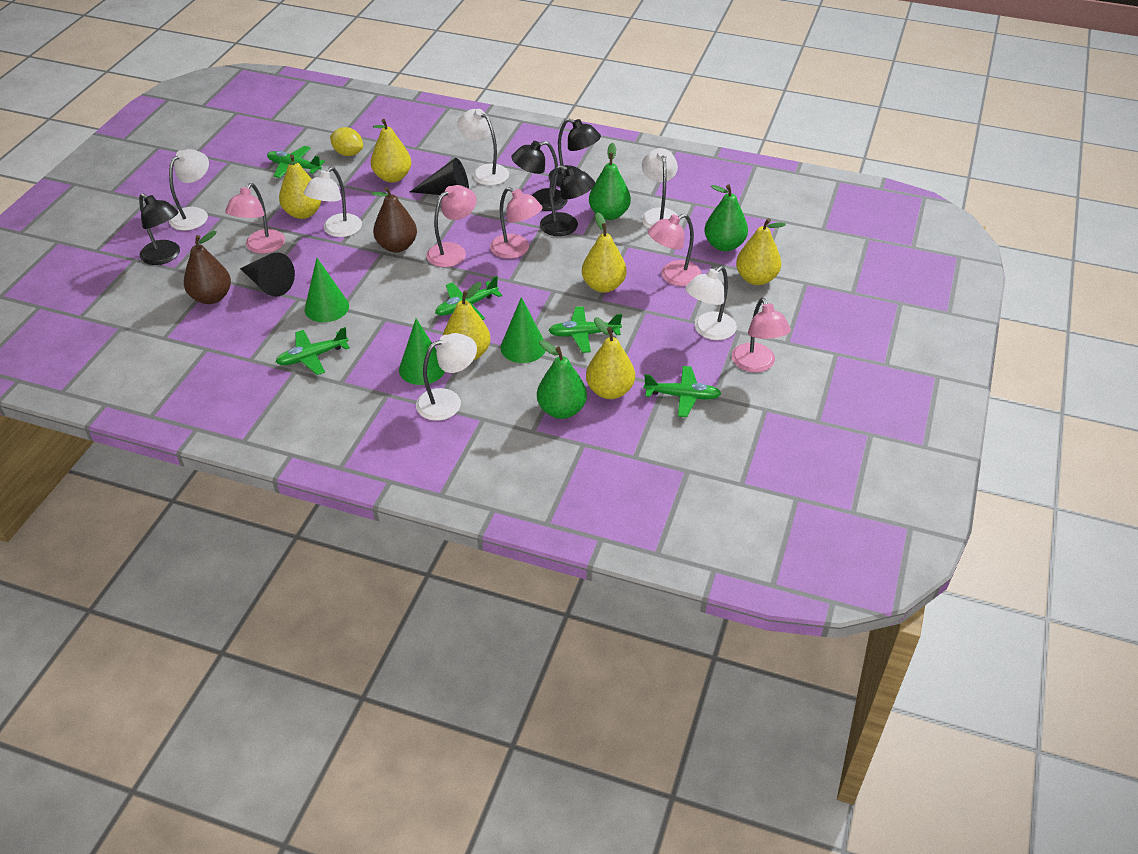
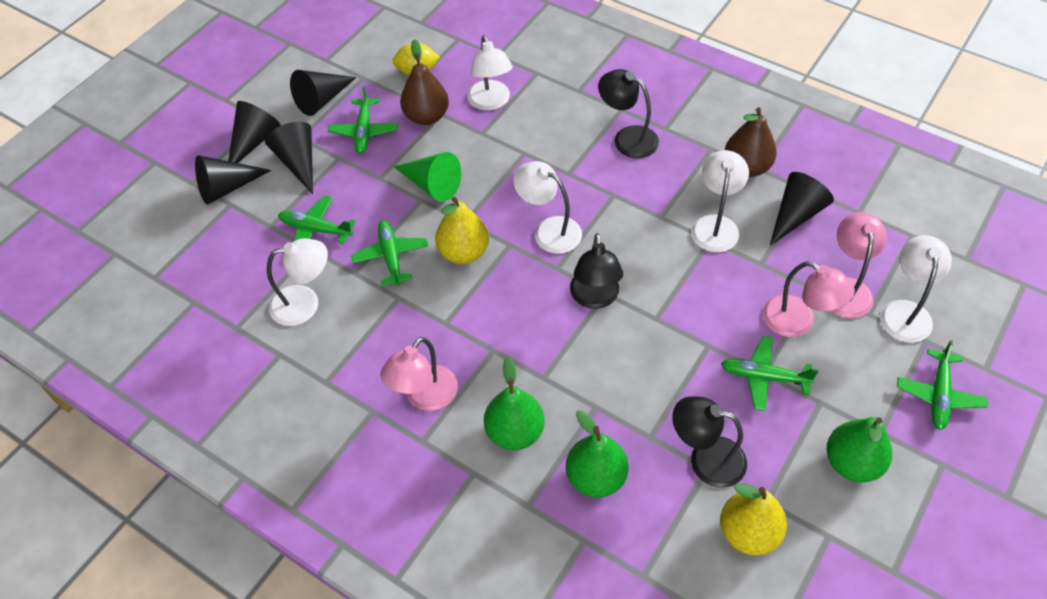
black cone: 2 -> 5
black lamp: 4 -> 3
green cone: 3 -> 1
pink lamp: 5 -> 3
white lamp: 6 -> 5
yellow pear: 6 -> 2

